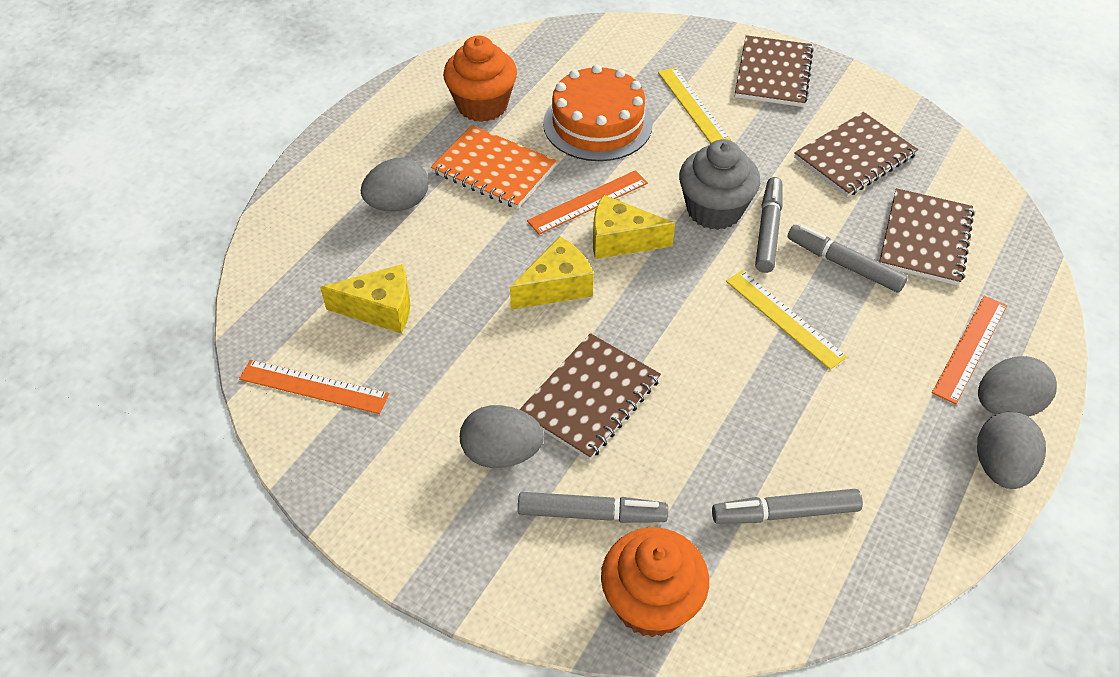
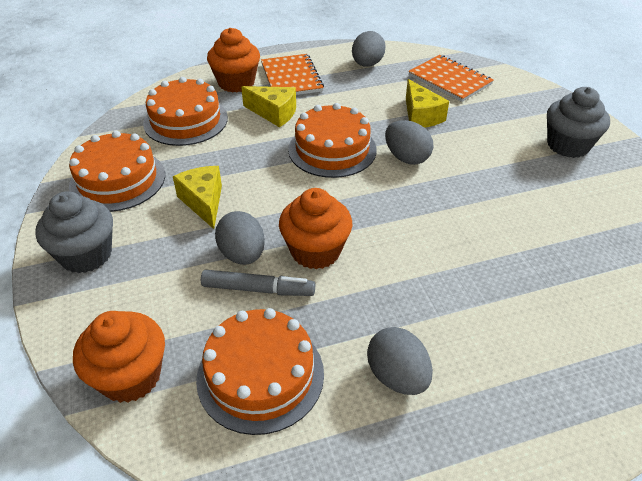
brown notebook: 4 -> 0
grey cupcake: 1 -> 2
grey marker: 4 -> 1
orange cake: 1 -> 4
orange cupcake: 2 -> 3
orange notebook: 1 -> 2
orange ruler: 3 -> 0
yellow ruler: 2 -> 0

